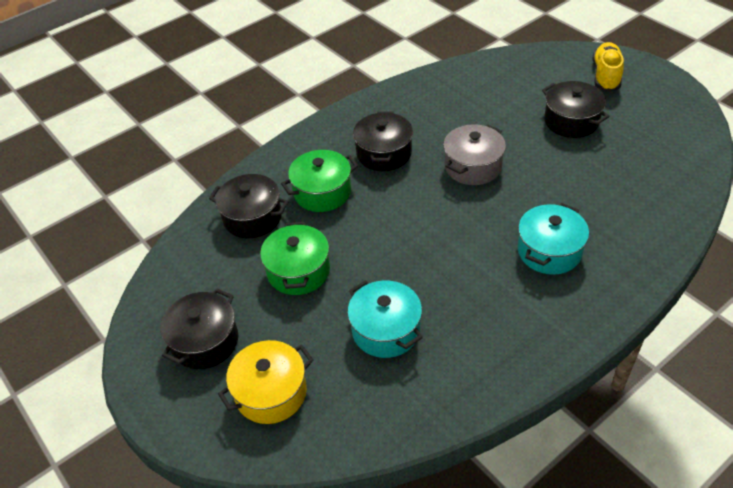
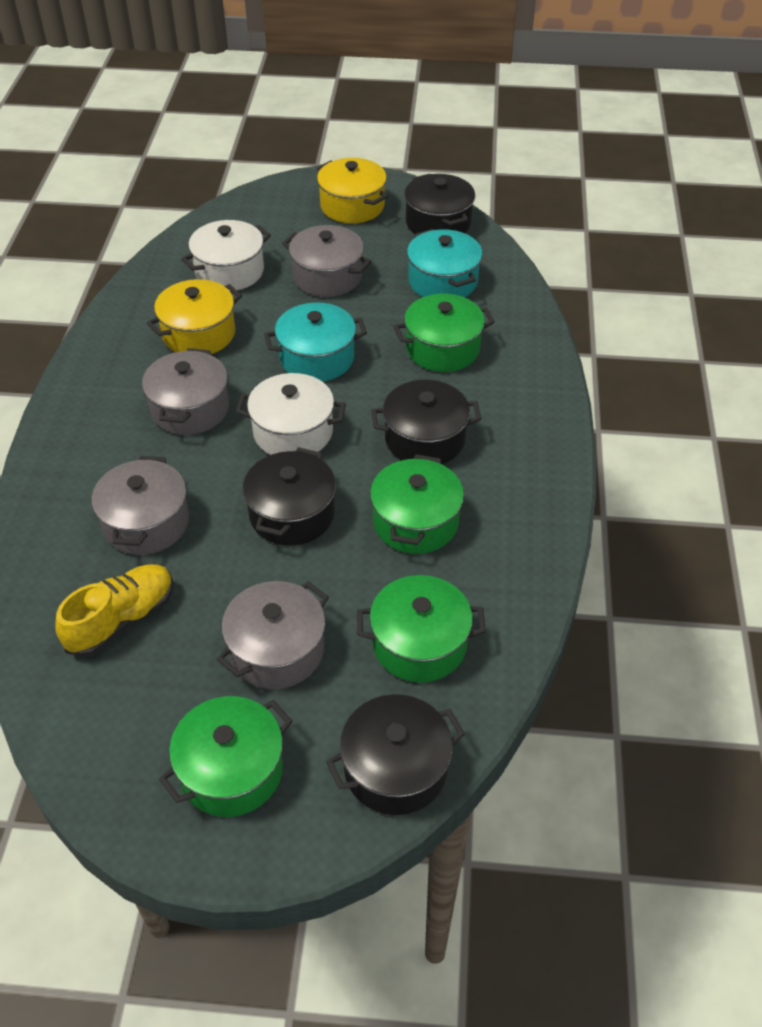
green pot: 2 -> 4
grey pot: 1 -> 4
white pot: 0 -> 2
yellow pot: 1 -> 2

